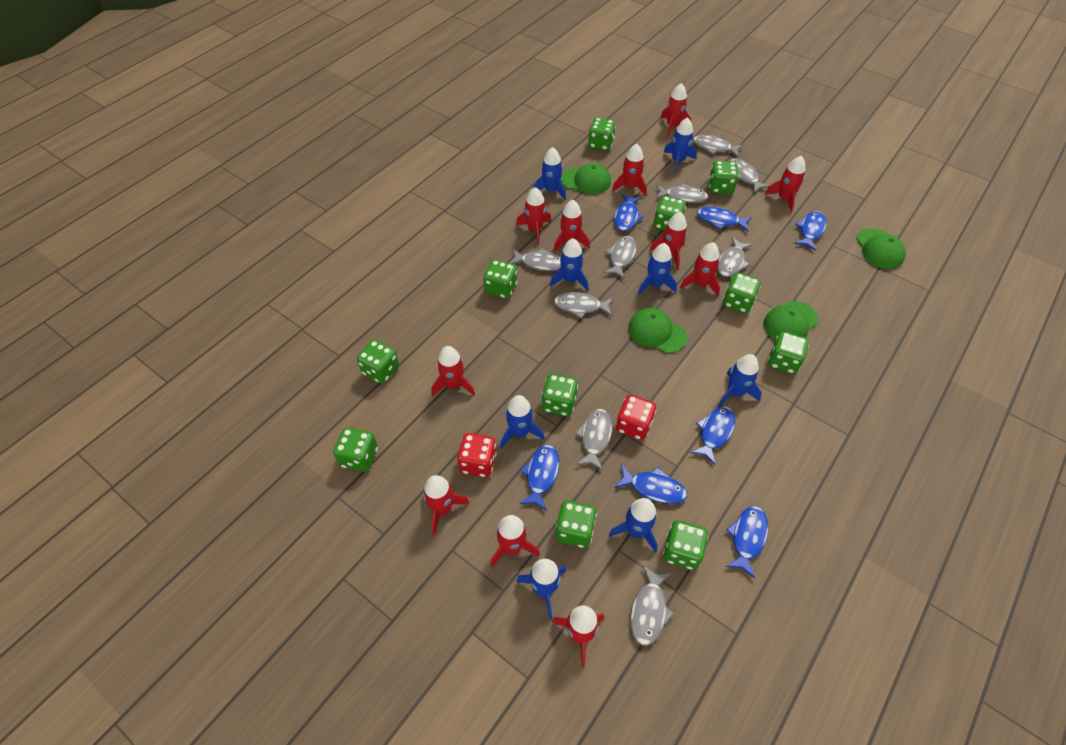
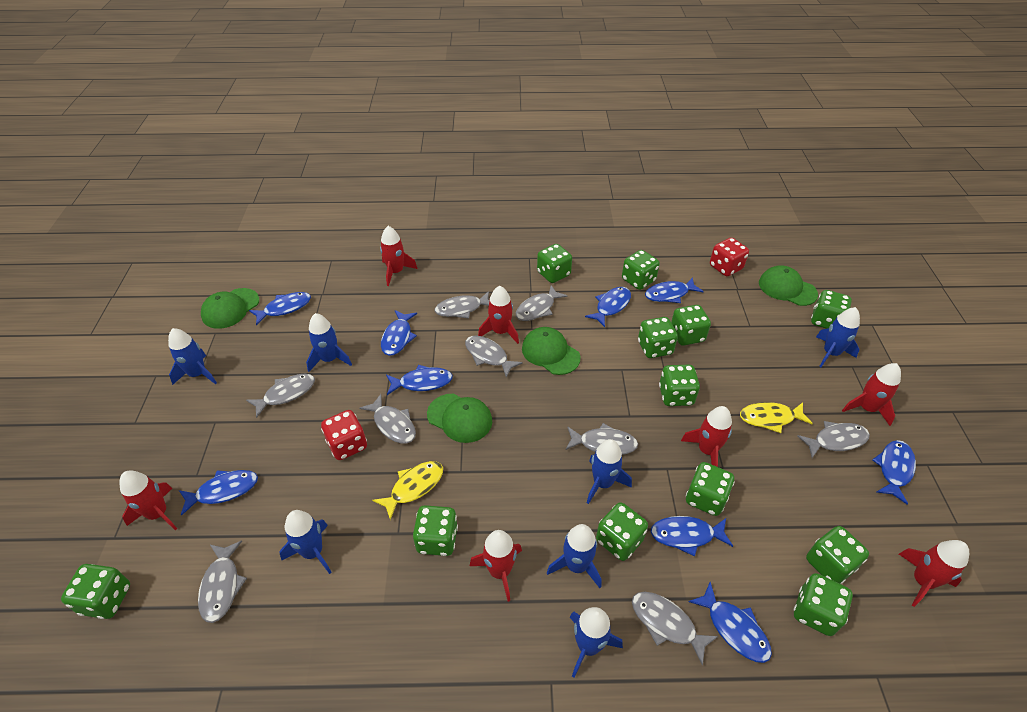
blue fish: 7 -> 9
blue rocket: 8 -> 7
green dice: 11 -> 12
red rocket: 11 -> 7
yellow fish: 0 -> 2

